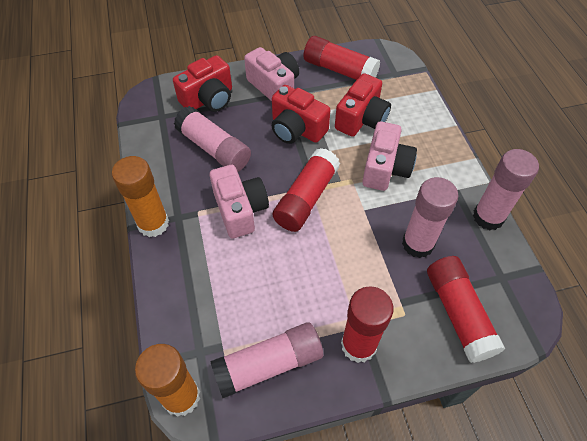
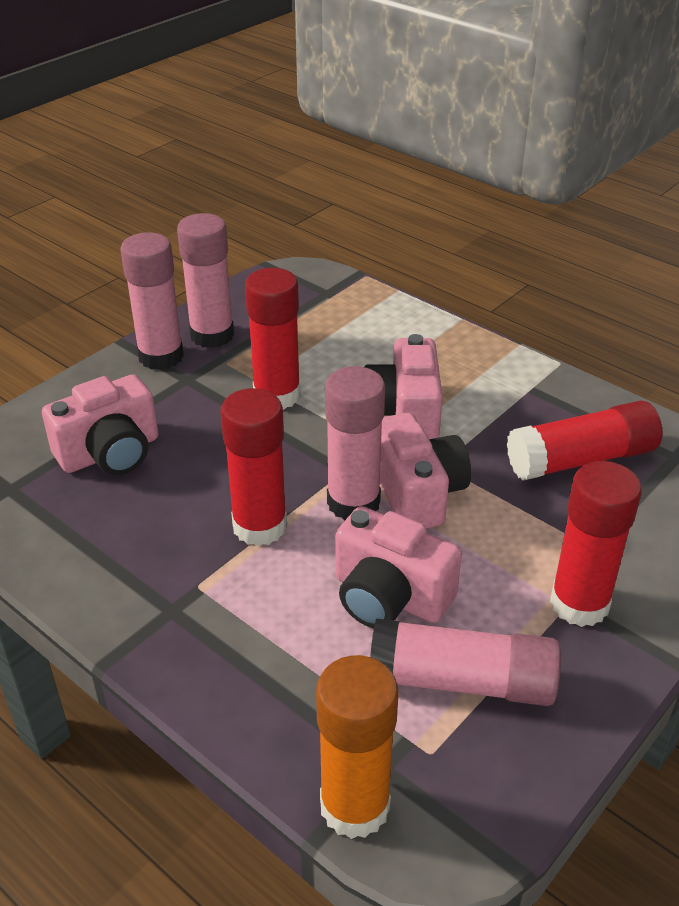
orange glue stick: 2 -> 1
pink camera: 3 -> 4
red camera: 3 -> 0

